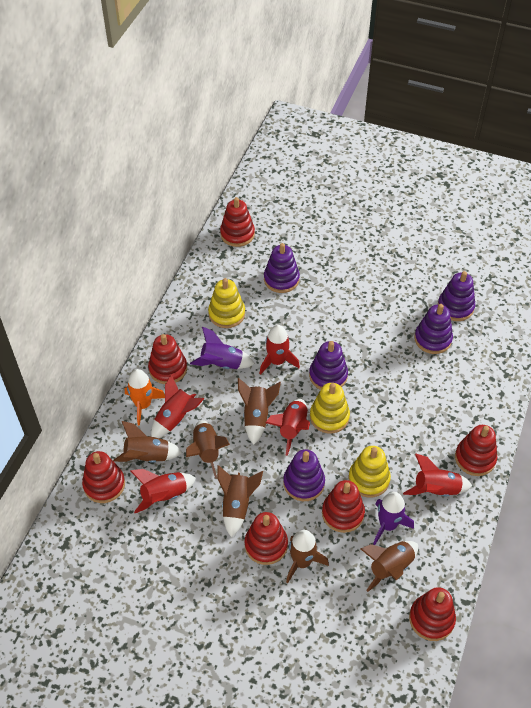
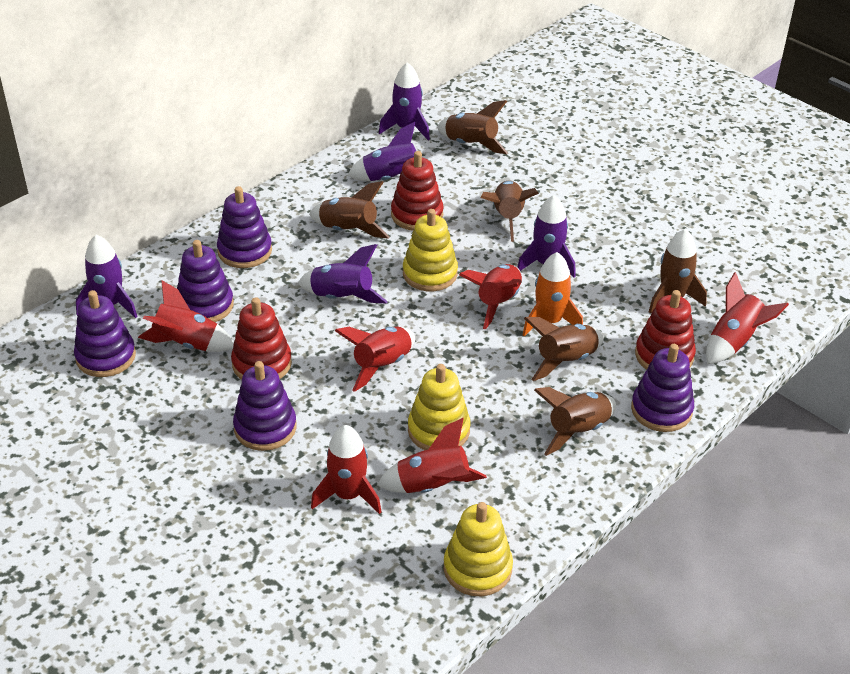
purple rocket: 2 -> 5
red rocket: 5 -> 6
red stacking toy: 7 -> 3

